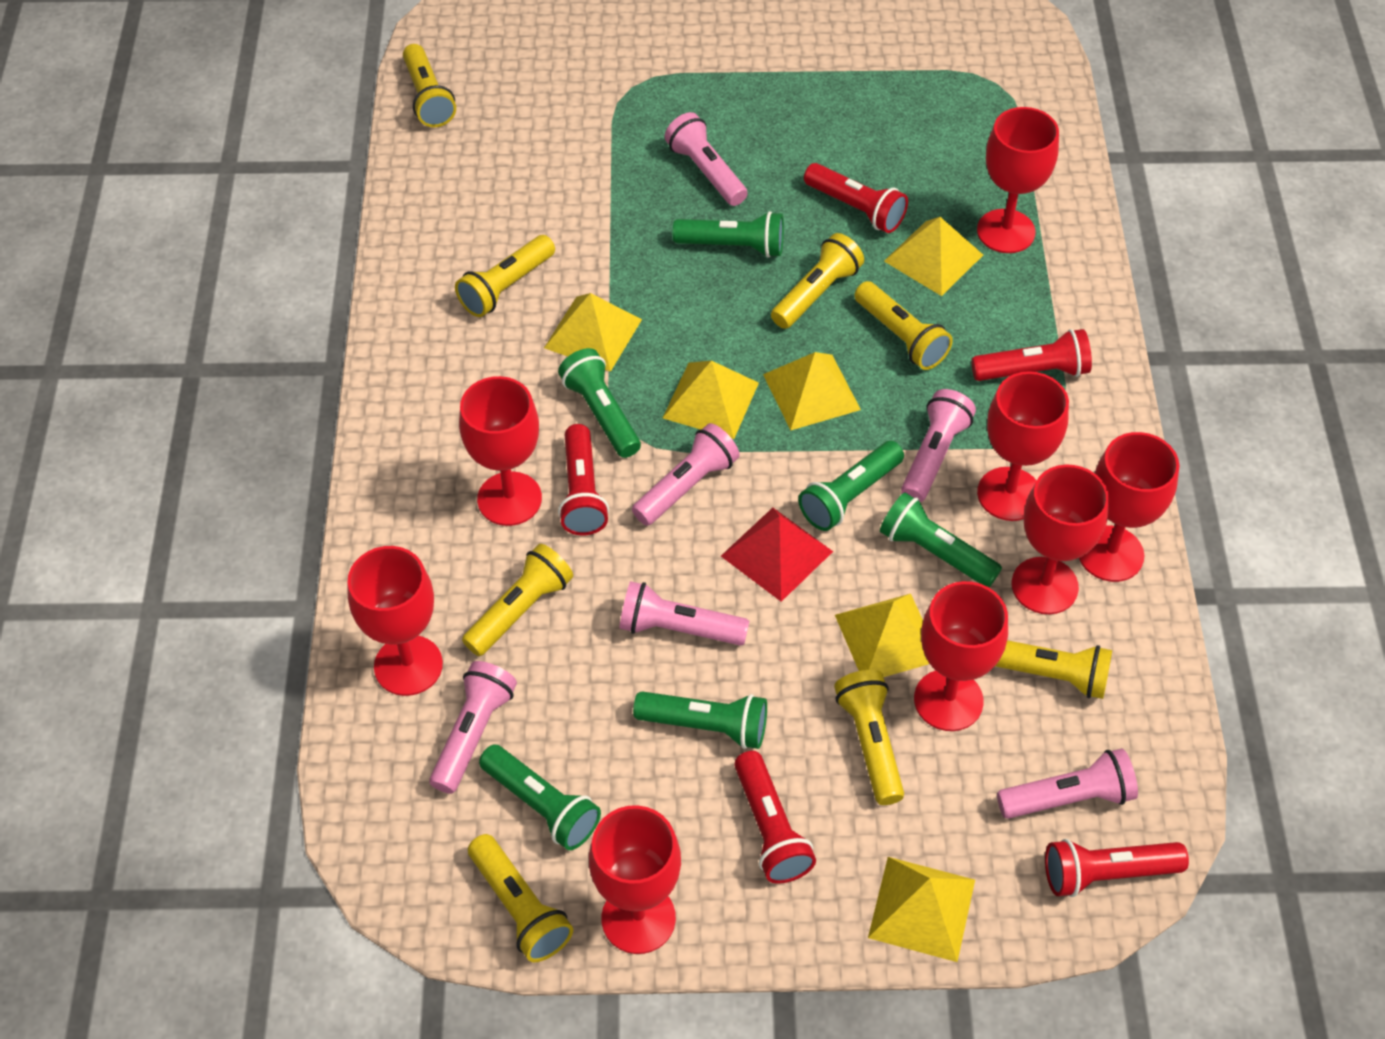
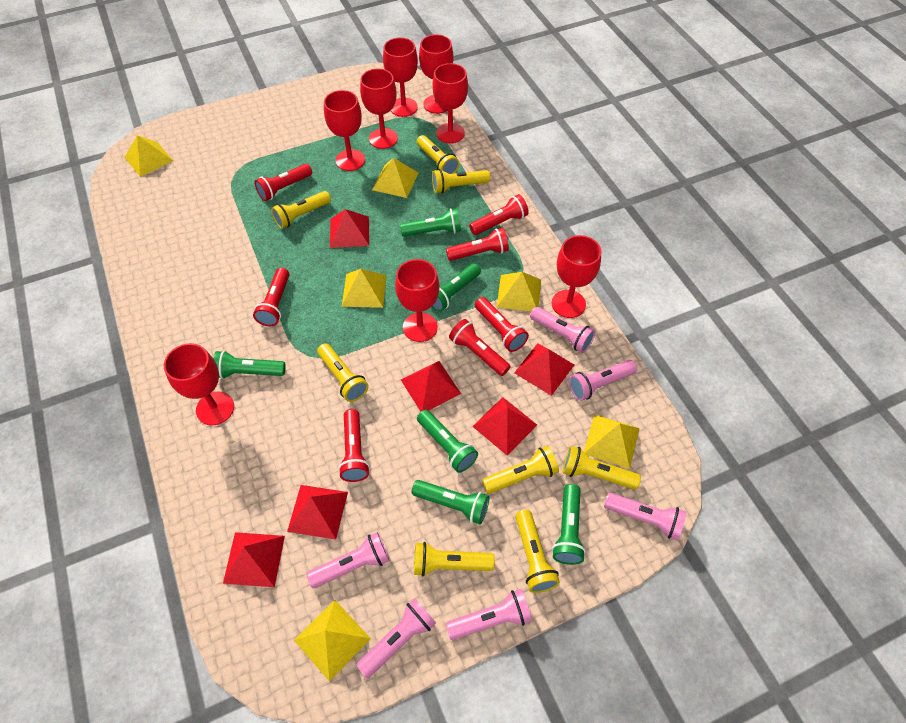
red flashlight: 5 -> 7
red pyramid: 1 -> 6

